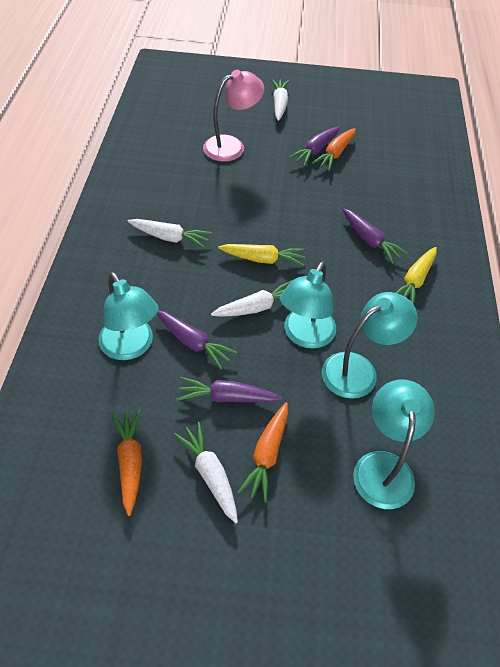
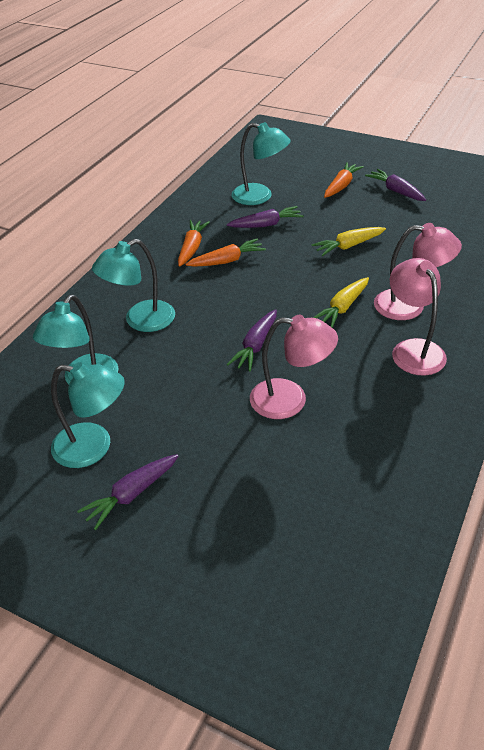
pink lamp: 1 -> 3
white carrot: 4 -> 0

